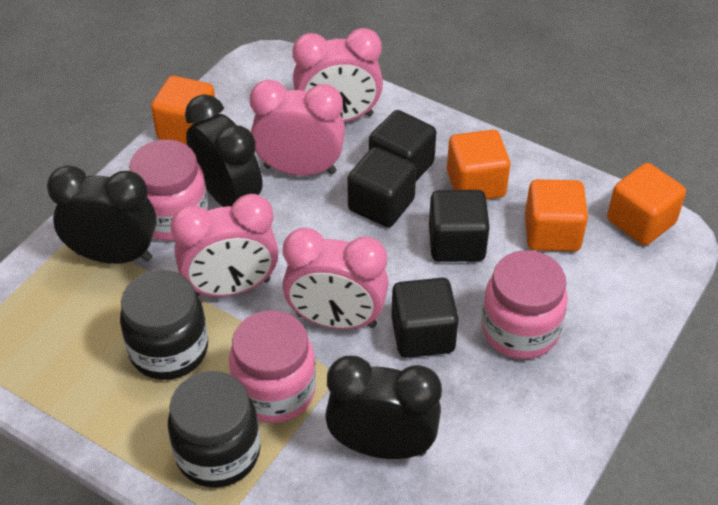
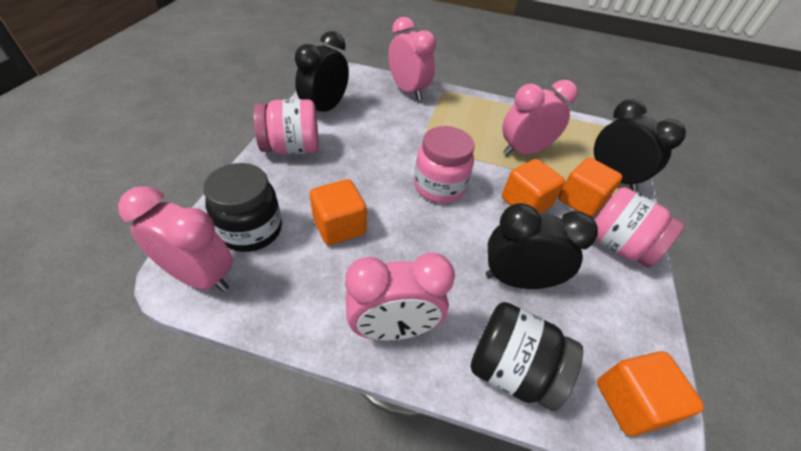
black cube: 4 -> 0

